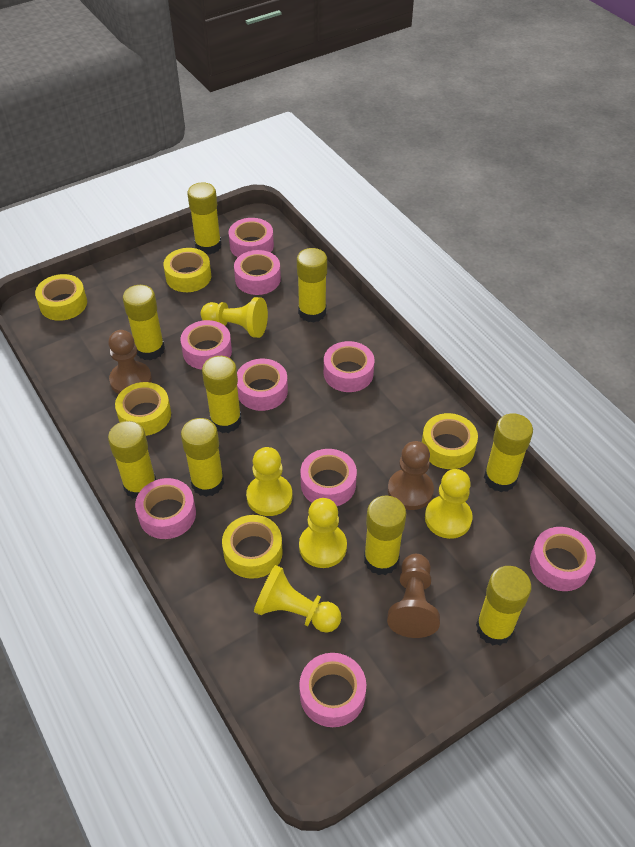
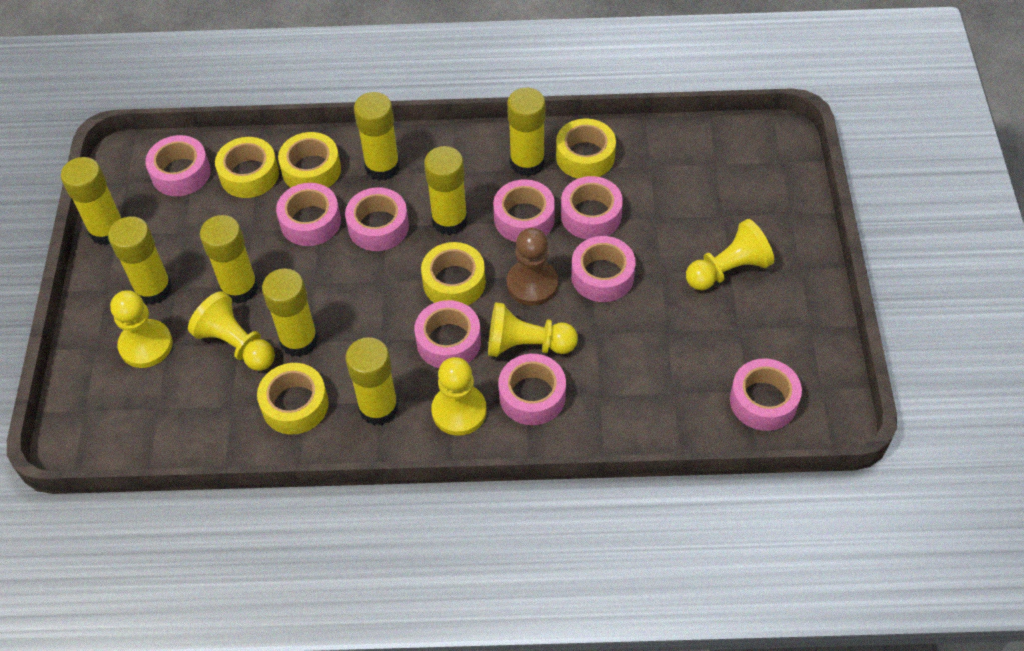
brown pawn: 3 -> 1
yellow glue stick: 9 -> 8

